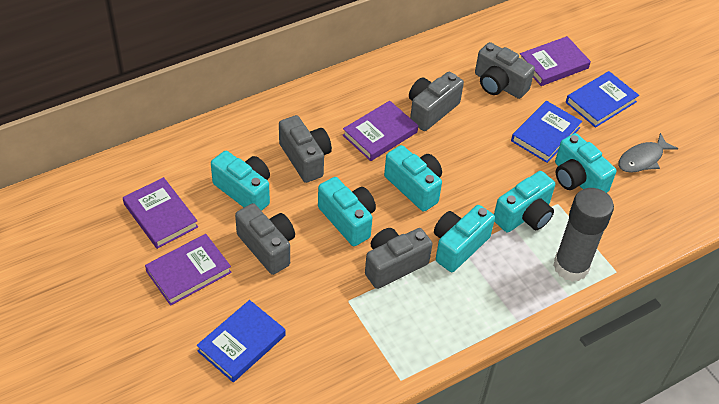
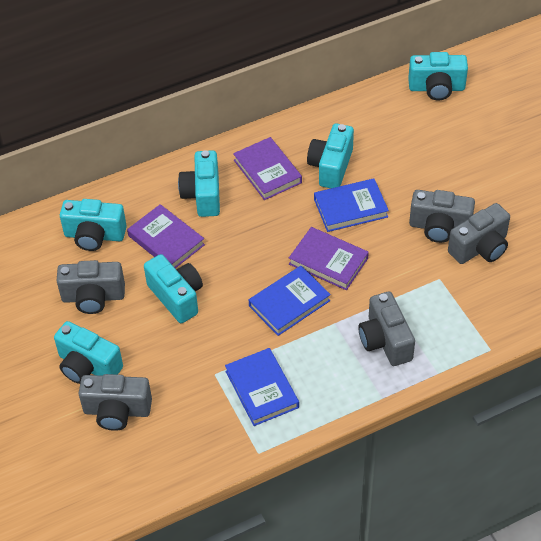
grey fish: 1 -> 0
grey glue stick: 1 -> 0
purple book: 4 -> 3

